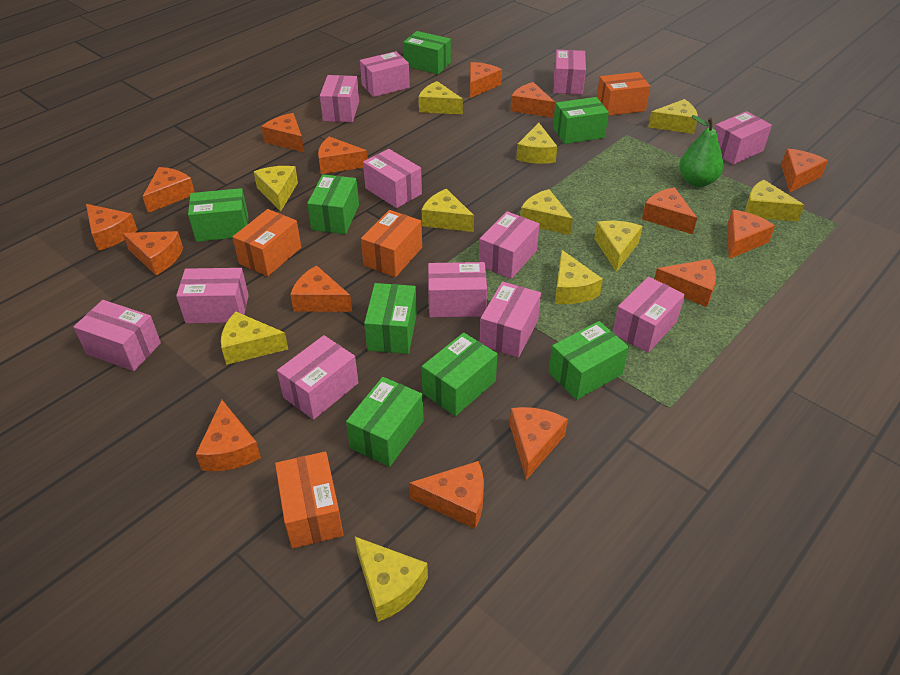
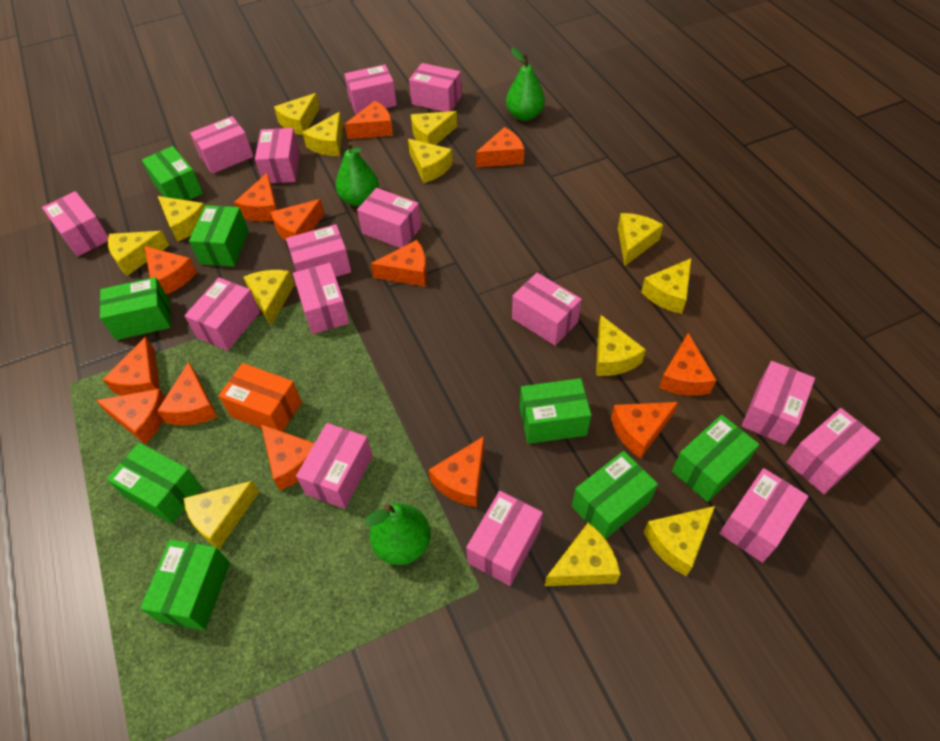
green pear: 1 -> 3
orange box: 4 -> 1
orange cheese: 15 -> 13
pink box: 12 -> 15
yellow cheese: 11 -> 13

